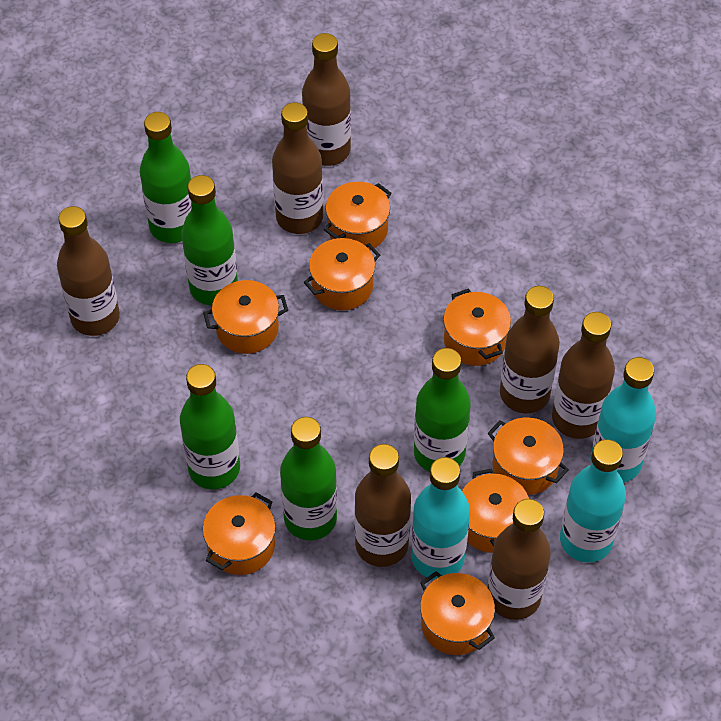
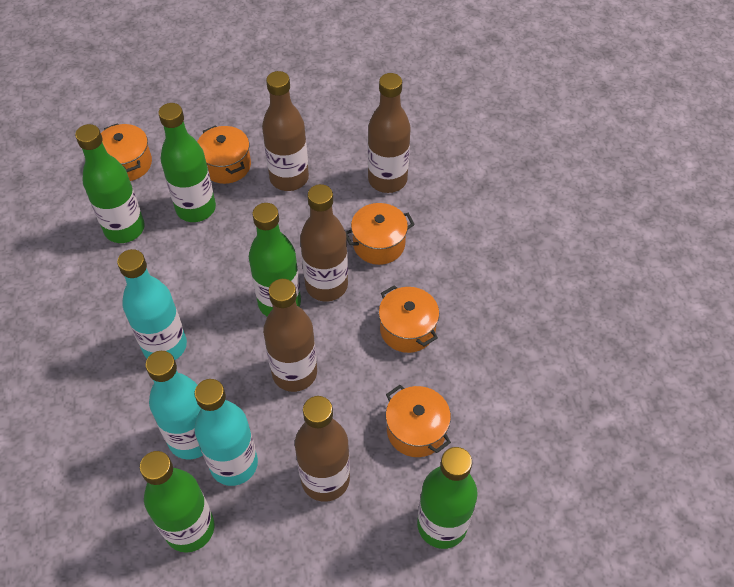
brown bottle: 7 -> 5
orange pot: 8 -> 5

